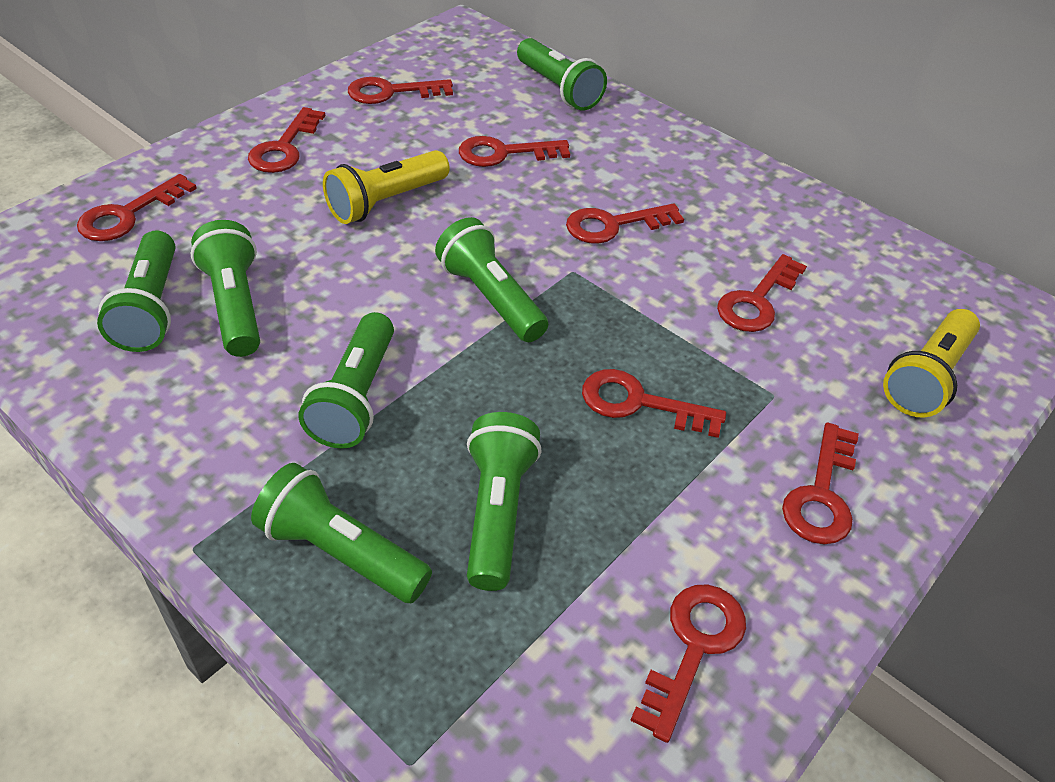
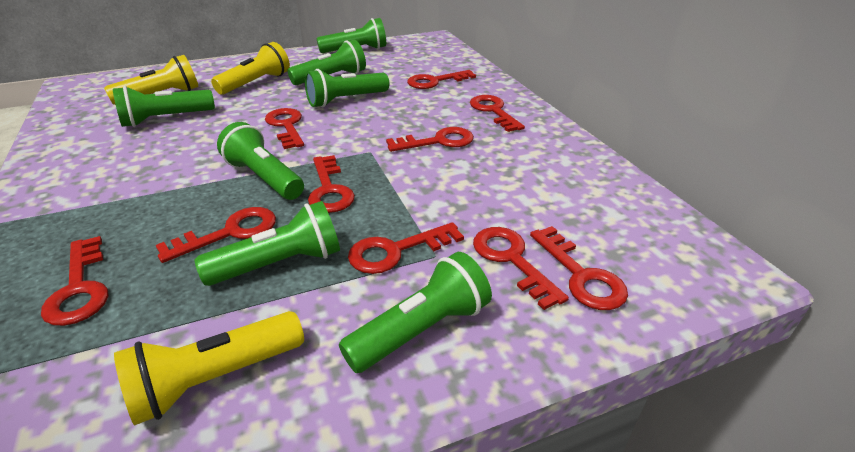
red key: 9 -> 10
yellow flashlight: 2 -> 3

